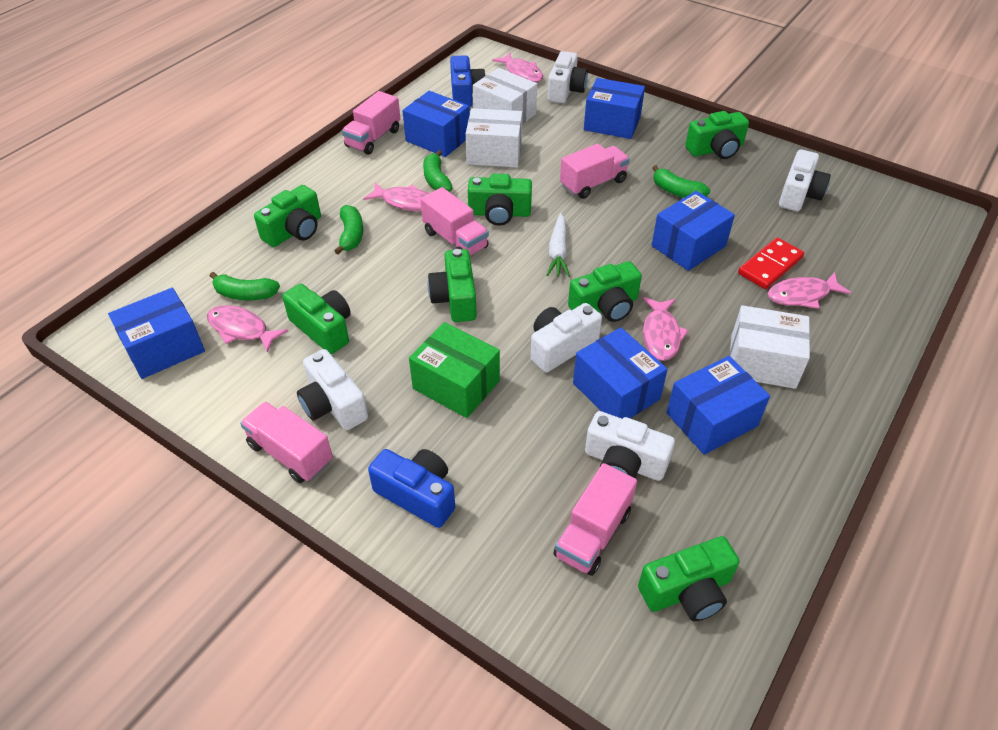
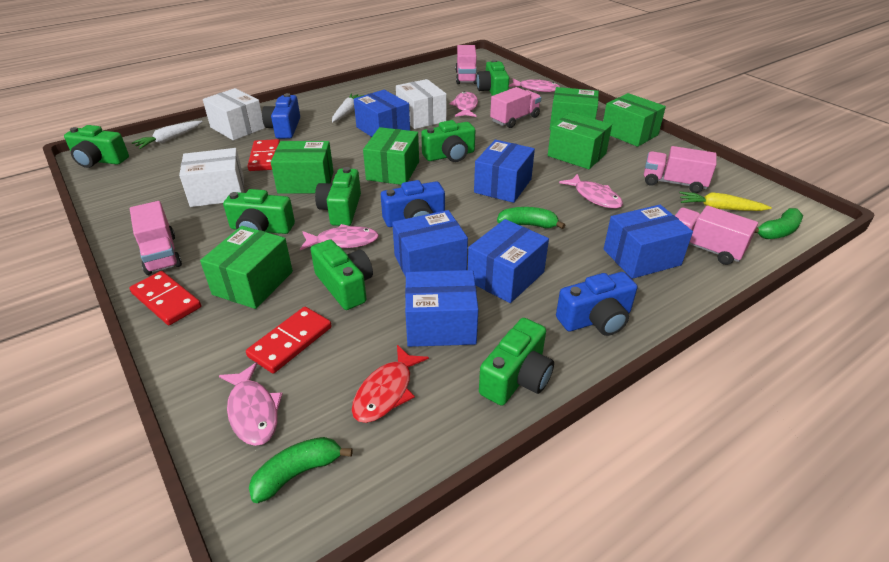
blue camera: 2 -> 3
green banana: 4 -> 3
green box: 1 -> 6
red domino: 1 -> 3
red fish: 0 -> 1
white camera: 5 -> 0
white carrot: 1 -> 2
yellow carrot: 0 -> 1

